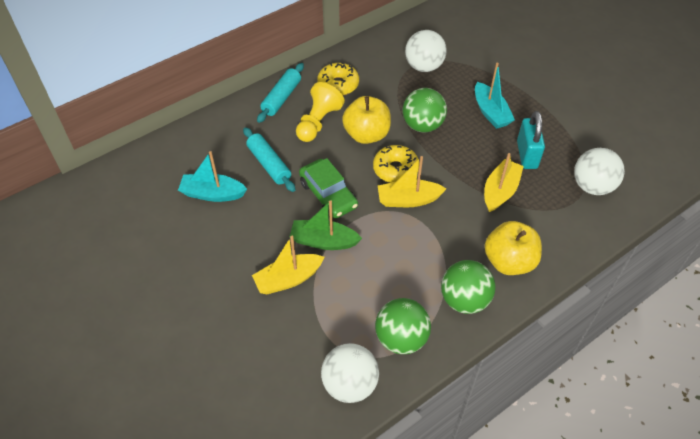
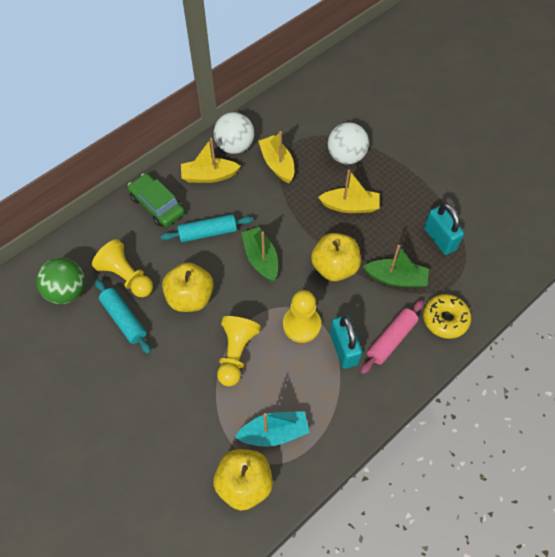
green ball: 3 -> 1
green boat: 1 -> 2
pink rolling pin: 0 -> 1
turquoise boat: 2 -> 1
turquoise padlock: 1 -> 2
white ball: 3 -> 2
yellow apple: 2 -> 3
yellow donut: 2 -> 1
yellow pawn: 1 -> 3

